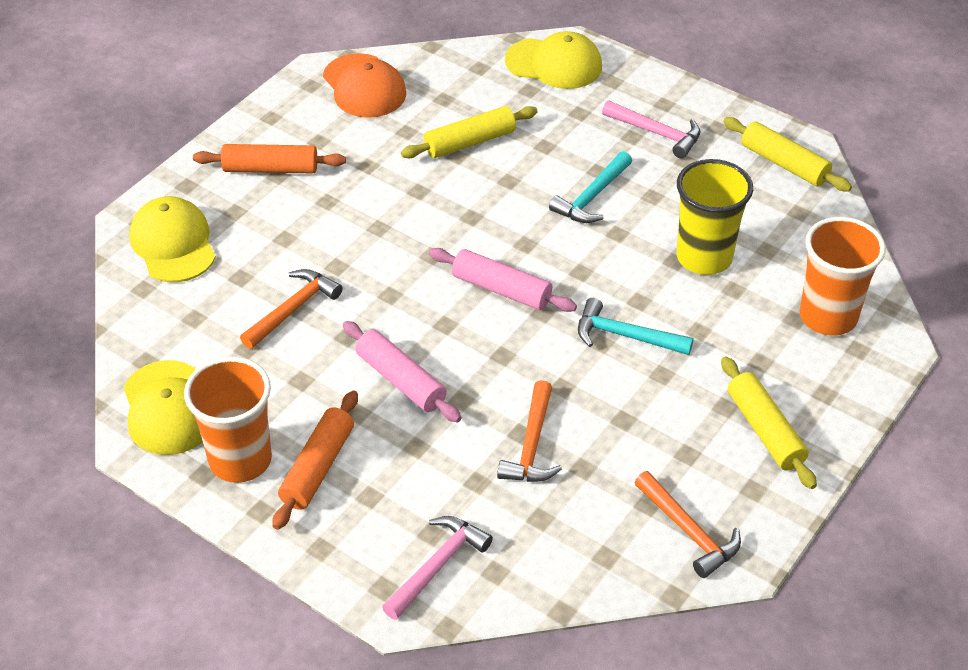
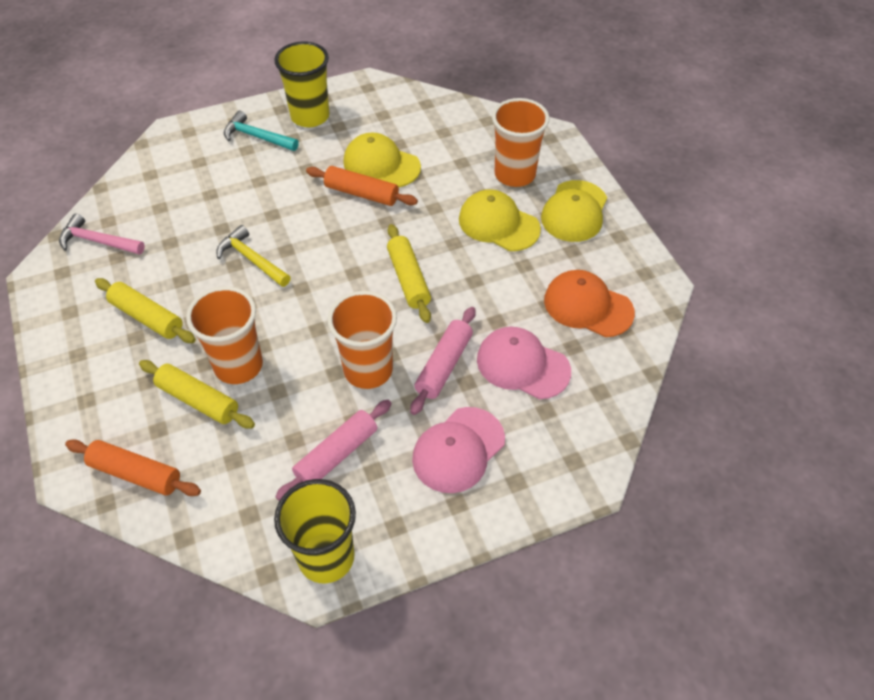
orange cup: 2 -> 3
orange hammer: 3 -> 0
pink cap: 0 -> 2
pink hammer: 2 -> 1
turquoise hammer: 2 -> 1
yellow cup: 1 -> 2
yellow hammer: 0 -> 1

